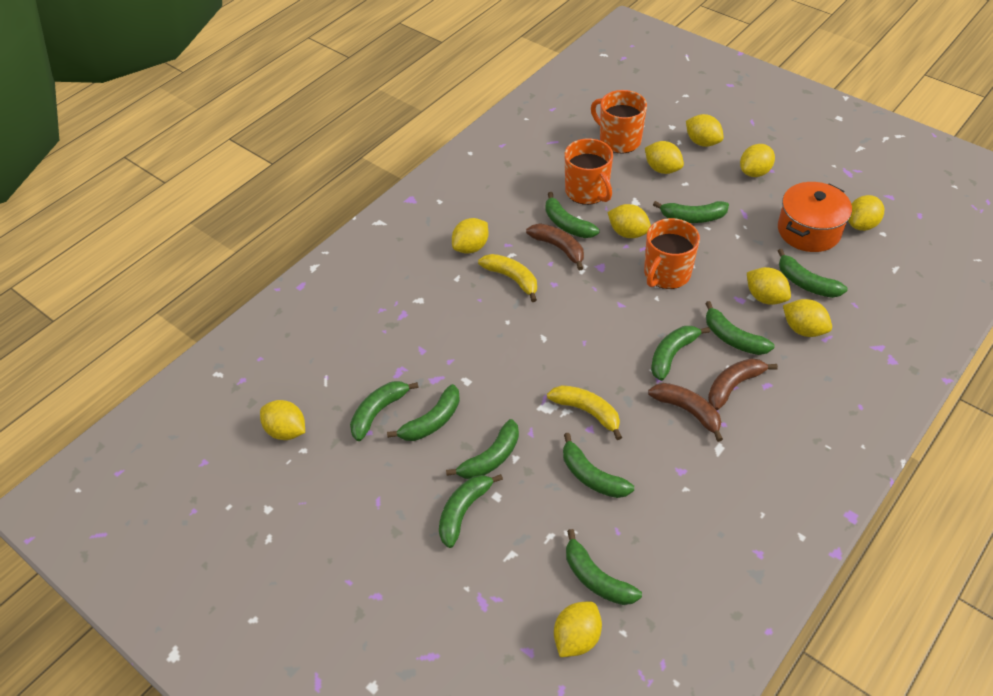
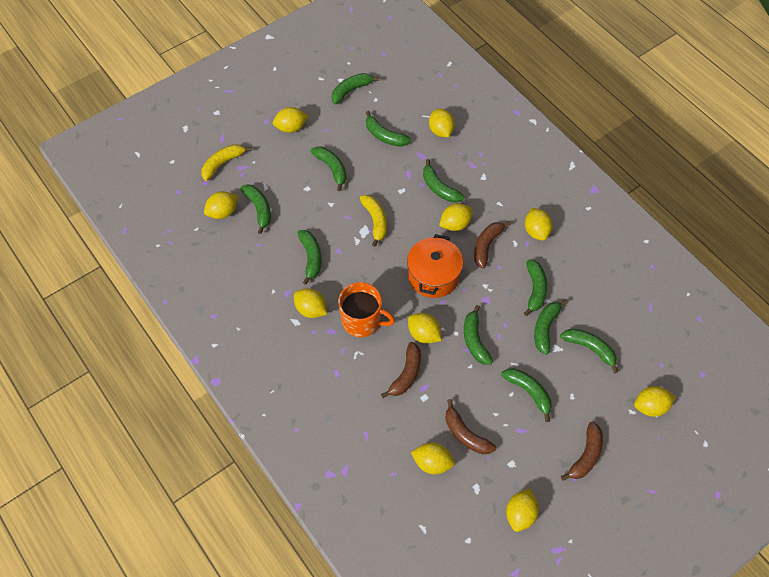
brown banana: 3 -> 4
orange mug: 3 -> 1

